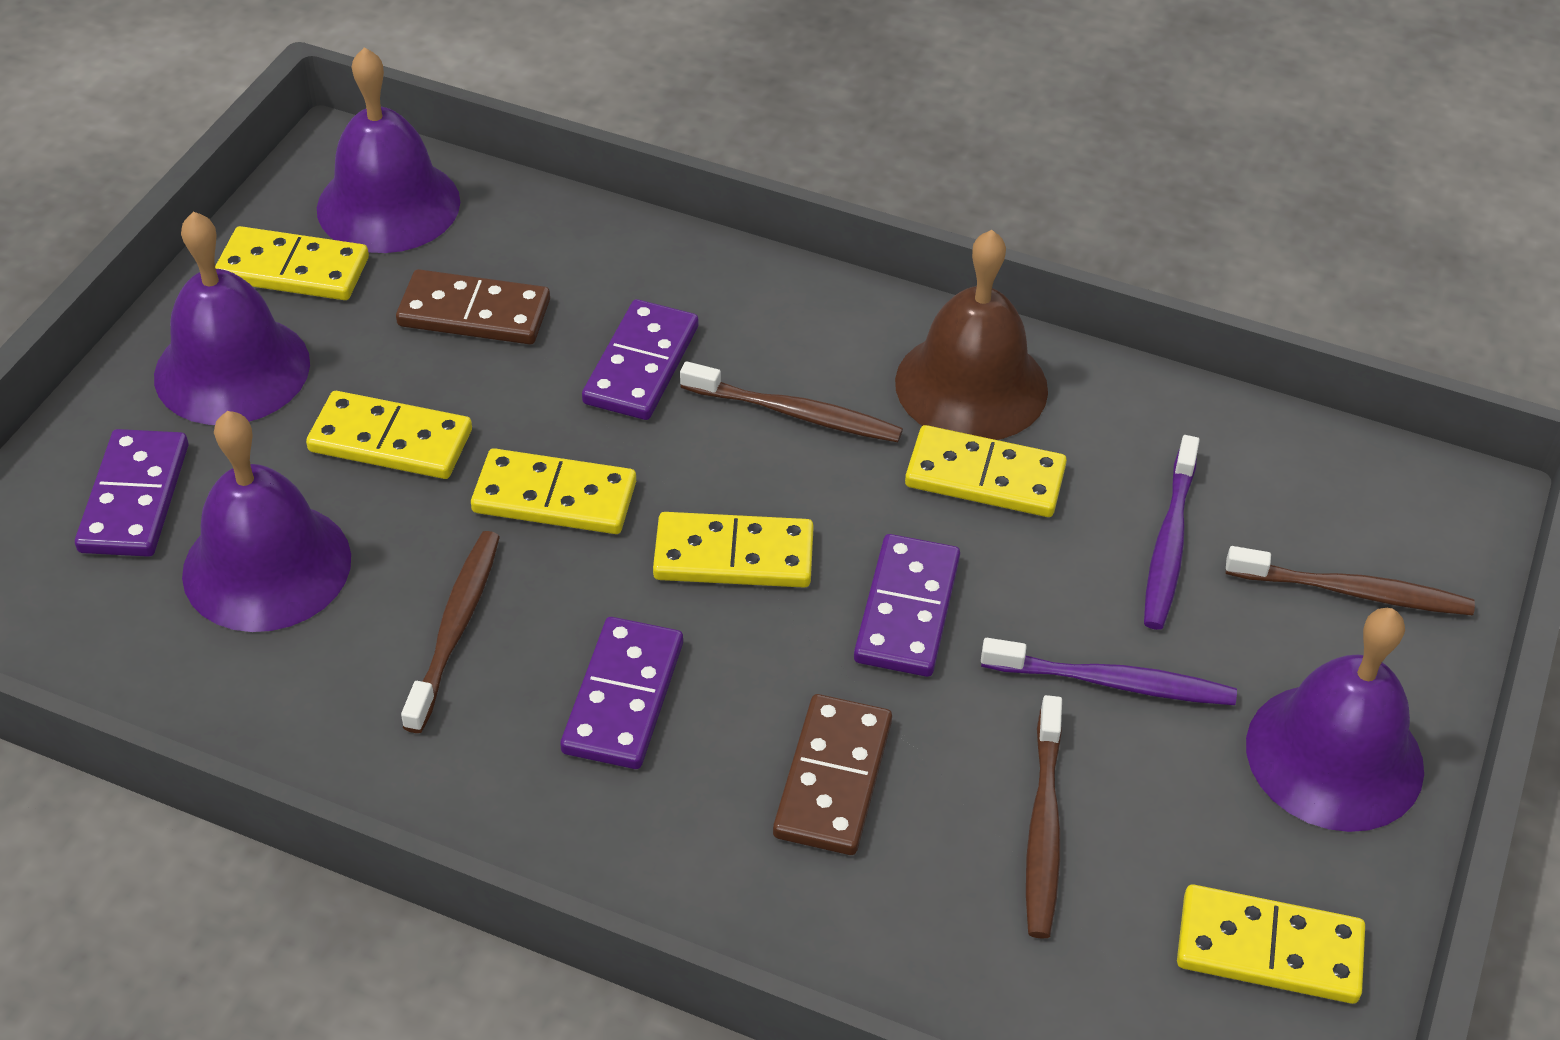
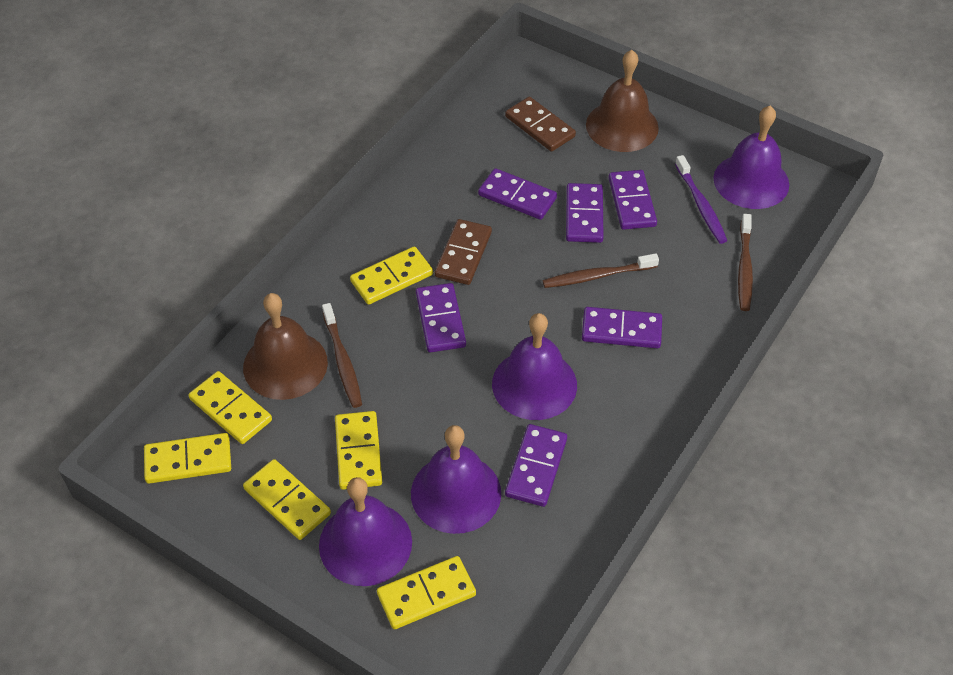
brown bell: 1 -> 2
brown toothbrush: 4 -> 3
purple domino: 4 -> 6
purple toothbrush: 2 -> 1

